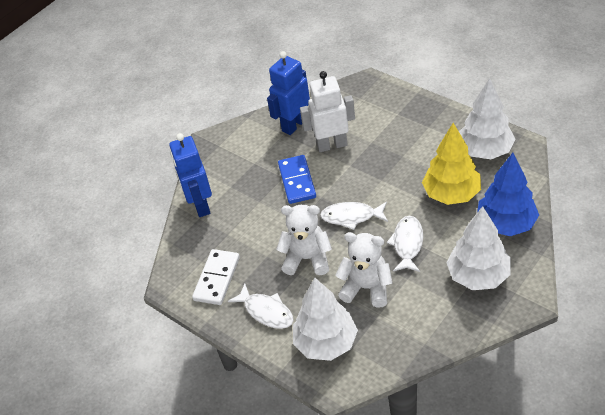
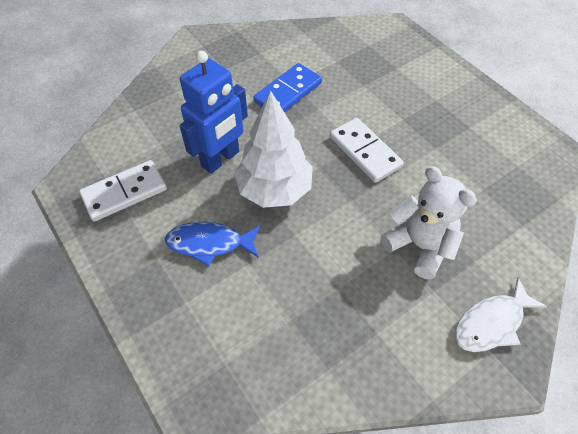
blue fish: 0 -> 1
blue robot: 2 -> 1
blue tree: 1 -> 0
white domino: 1 -> 2
white fish: 3 -> 1
white robot: 1 -> 0
white teddy bear: 2 -> 1
white tree: 3 -> 1
yellow tree: 1 -> 0

